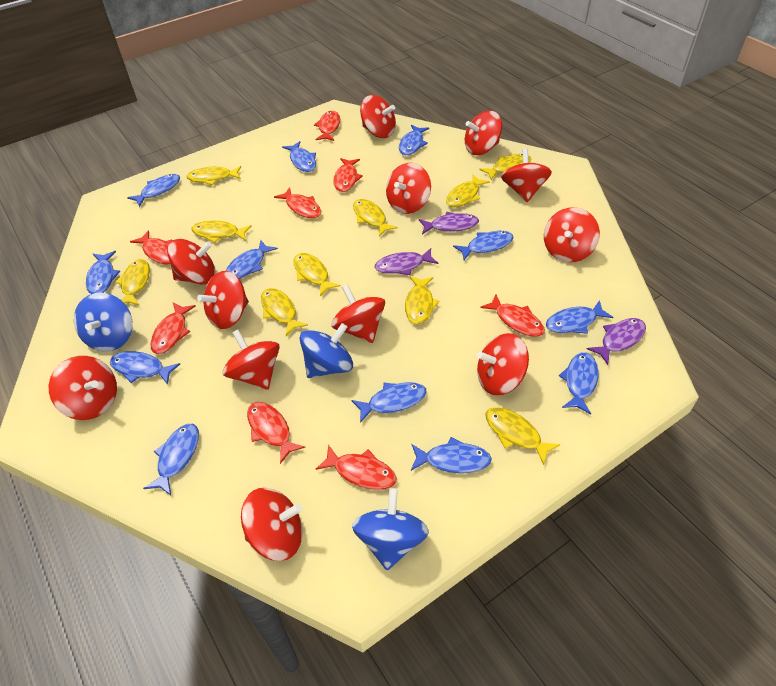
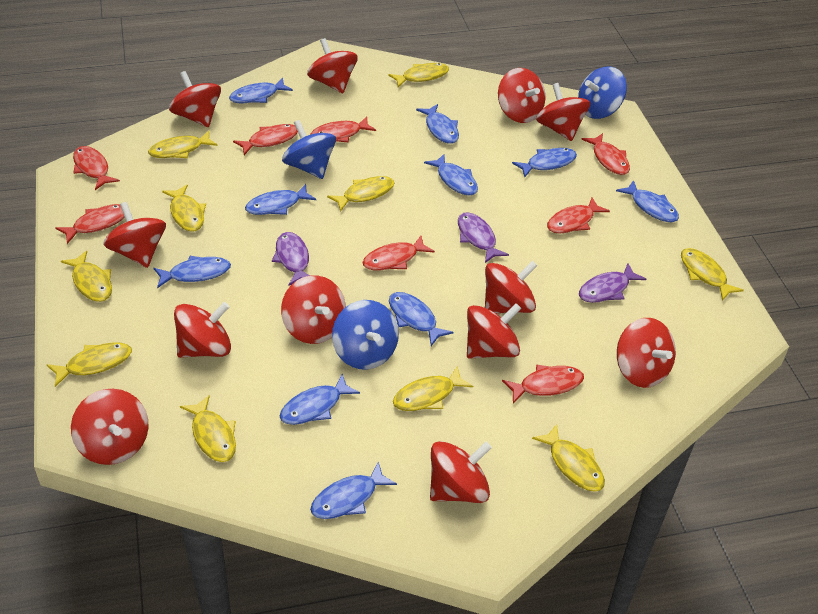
blue fish: 12 -> 10

